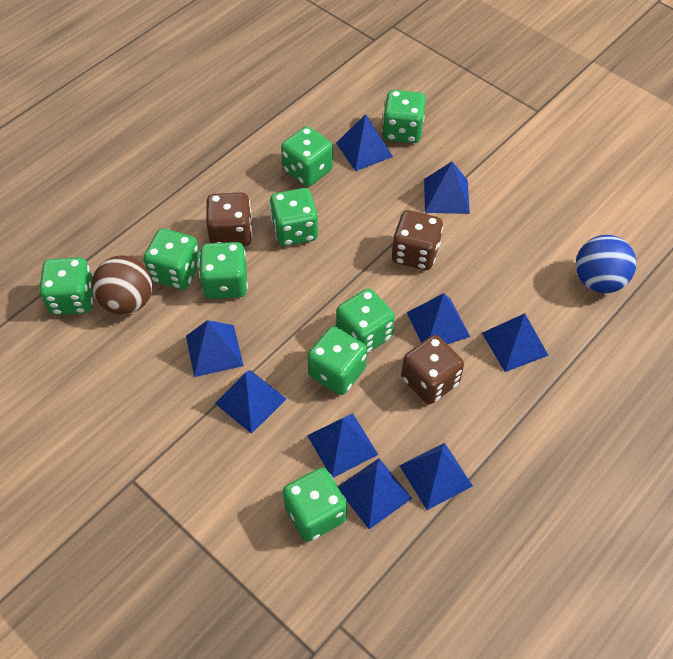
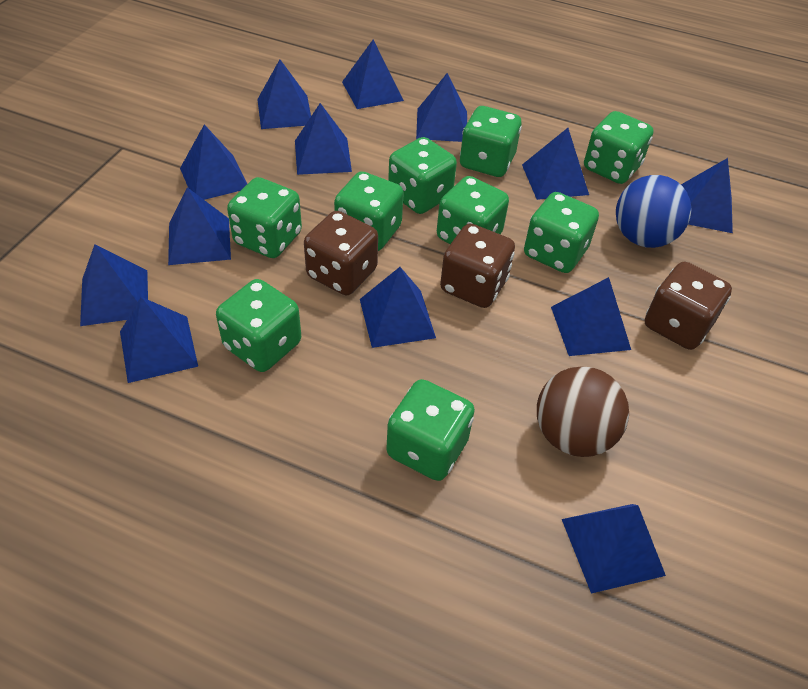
blue pyramid: 9 -> 13

